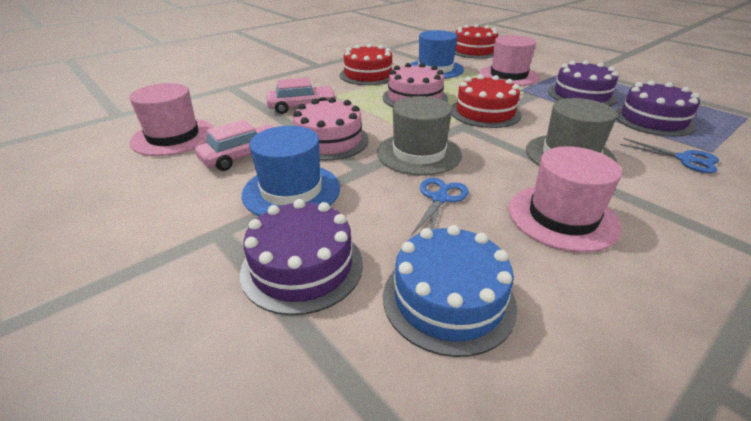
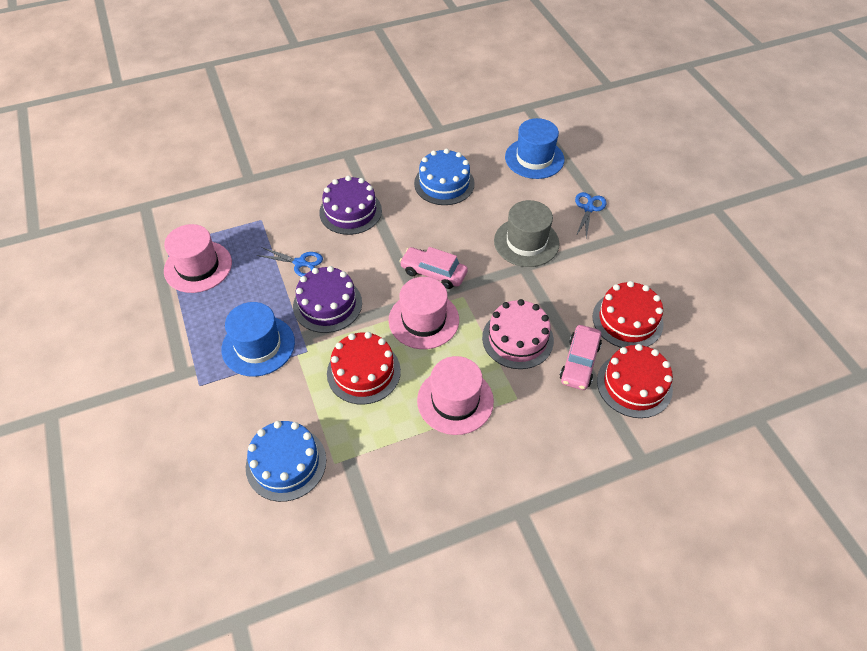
blue cake: 1 -> 2
grey hat: 2 -> 1
pink cake: 2 -> 1
purple cake: 3 -> 2

